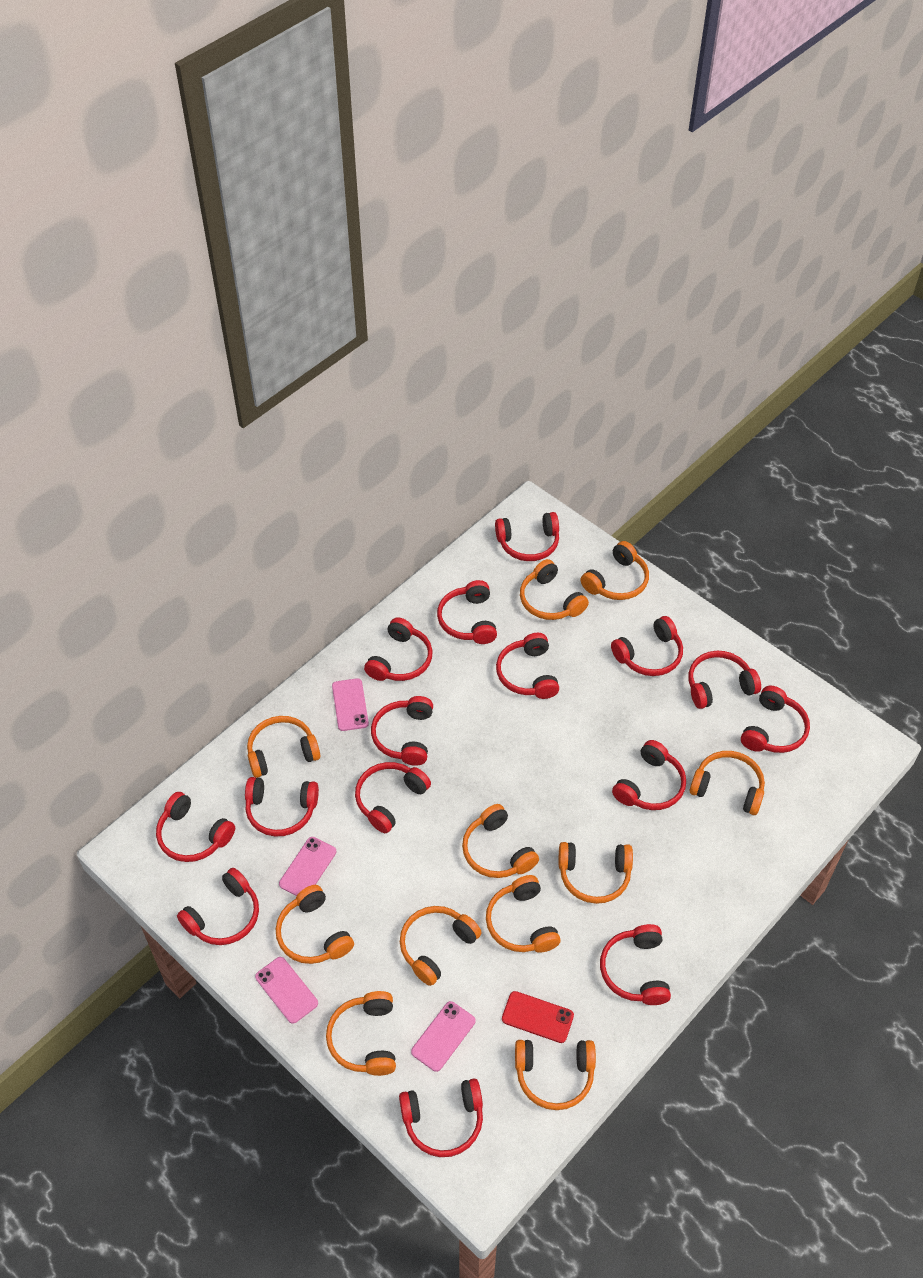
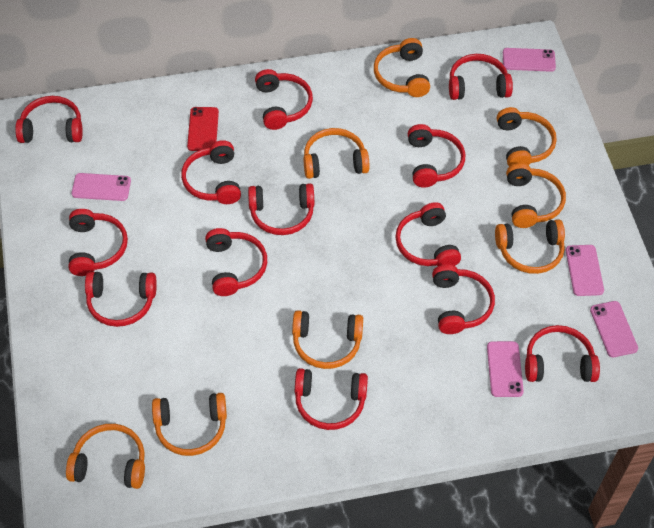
orange headphones: 11 -> 8
pink phone: 4 -> 5
red headphones: 15 -> 13

